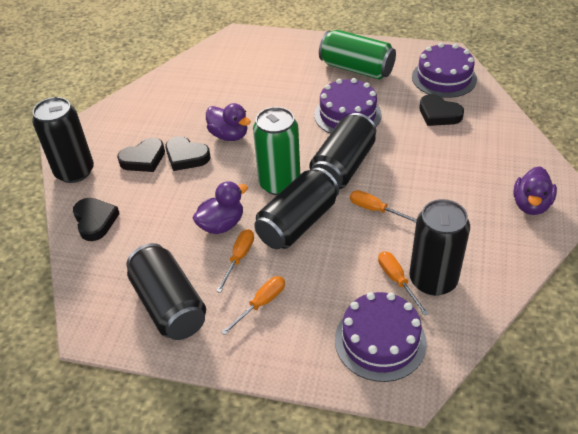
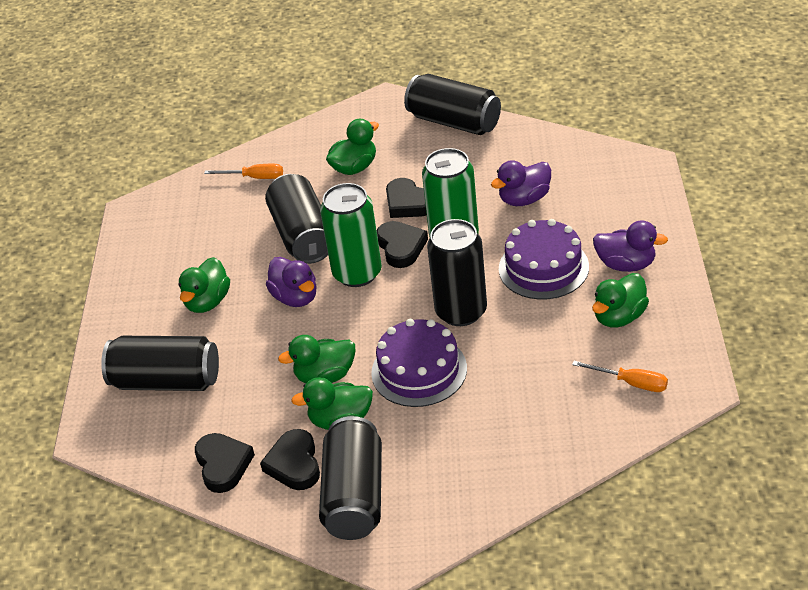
green duck: 0 -> 5
orange screwdriver: 4 -> 2
purple cake: 3 -> 2

